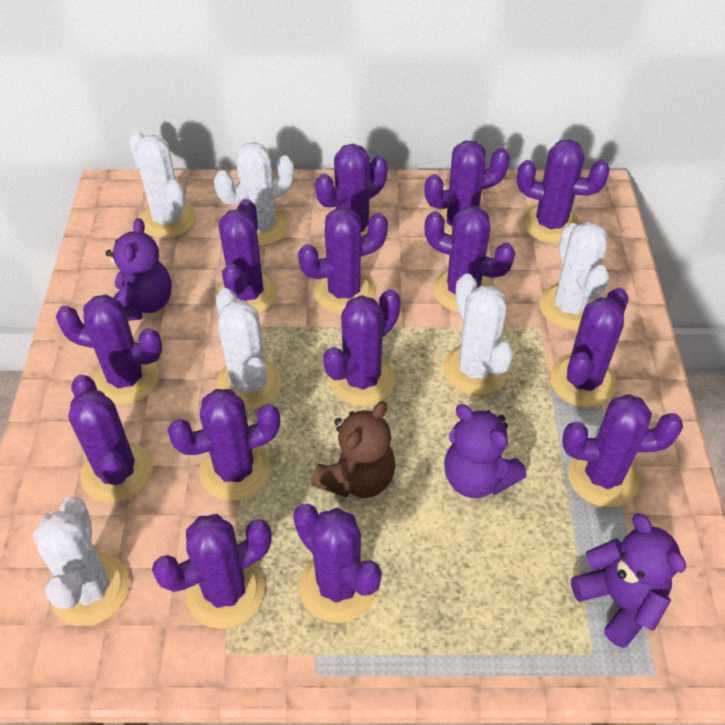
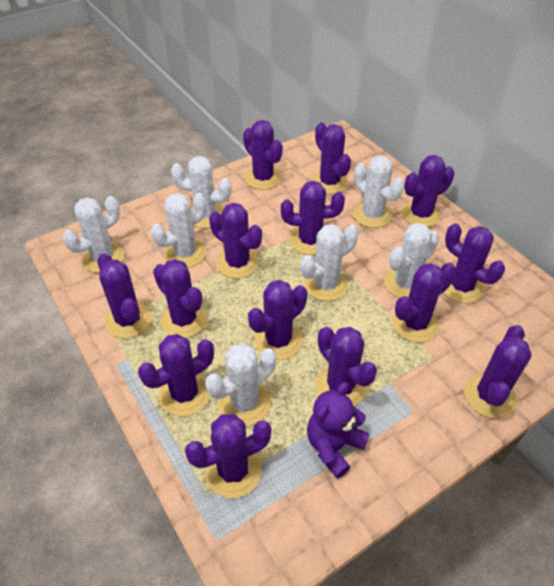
brown teddy bear: 1 -> 0
purple teddy bear: 3 -> 1
white cactus: 6 -> 7

